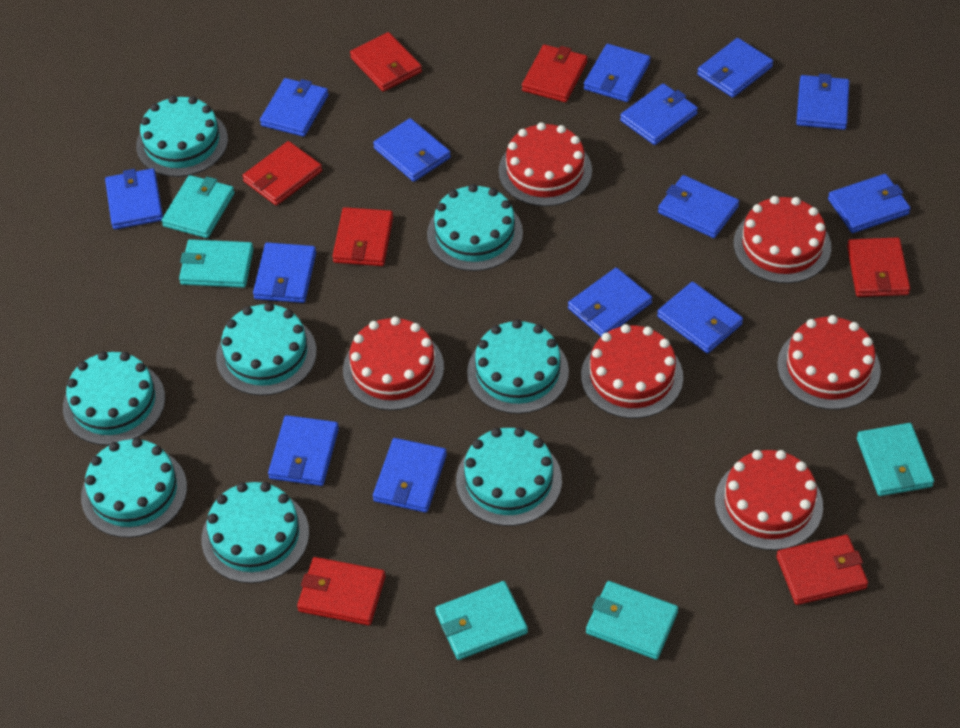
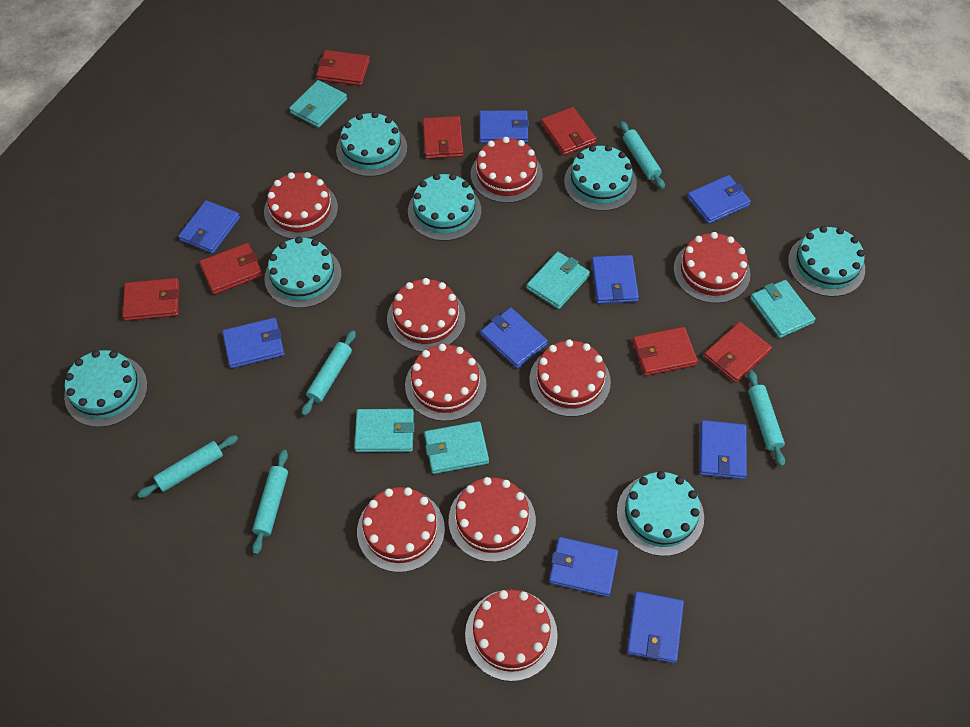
blue wallet: 14 -> 9
red cake: 6 -> 9
turquoise cake: 8 -> 7
turquoise rolling pin: 0 -> 5

